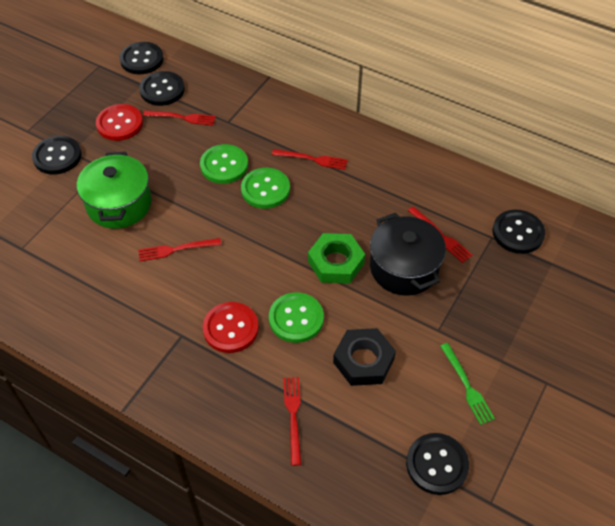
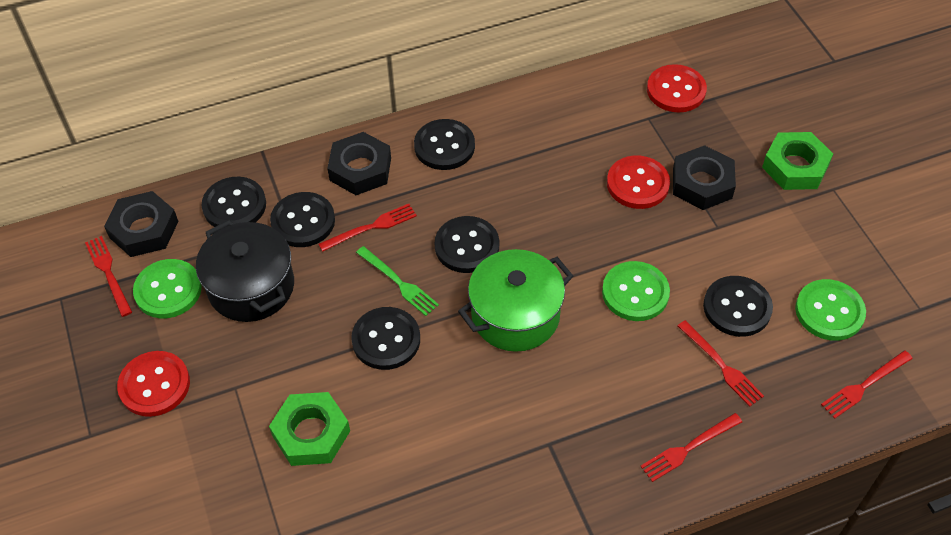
black button: 5 -> 6
black nut: 1 -> 3
green nut: 1 -> 2
red button: 2 -> 3

